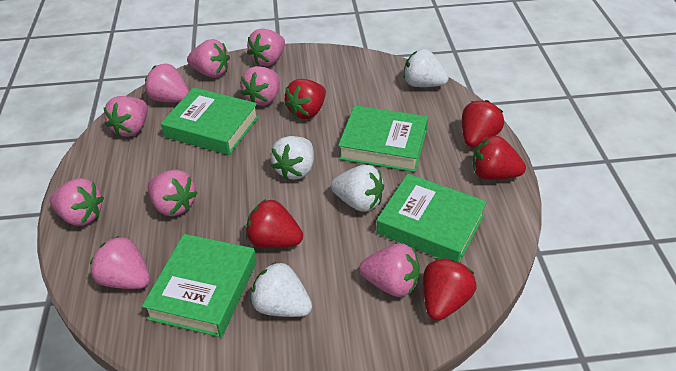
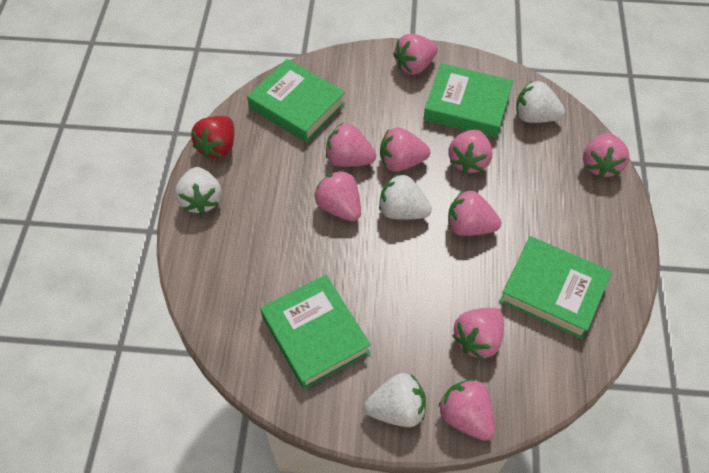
red strawberry: 5 -> 1

